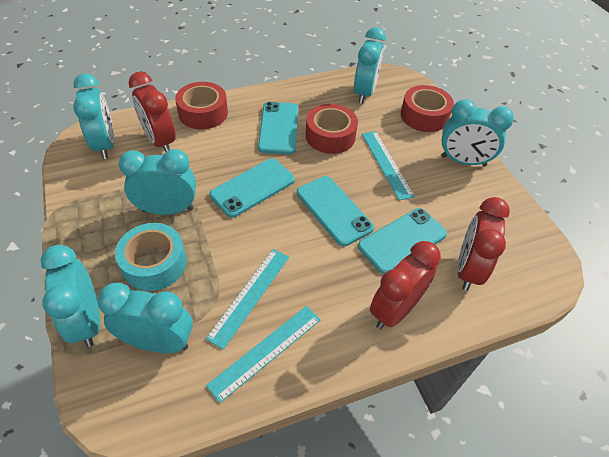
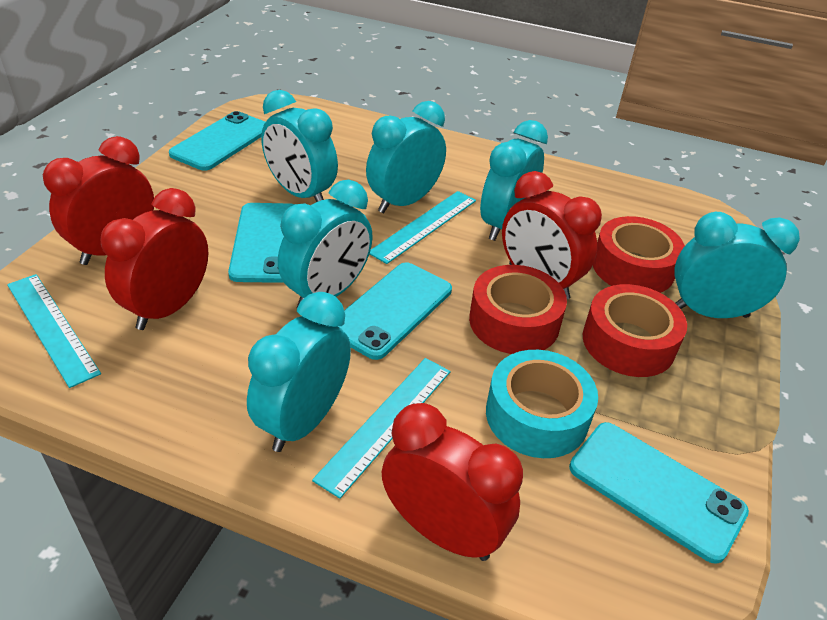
red clock: 3 -> 4

